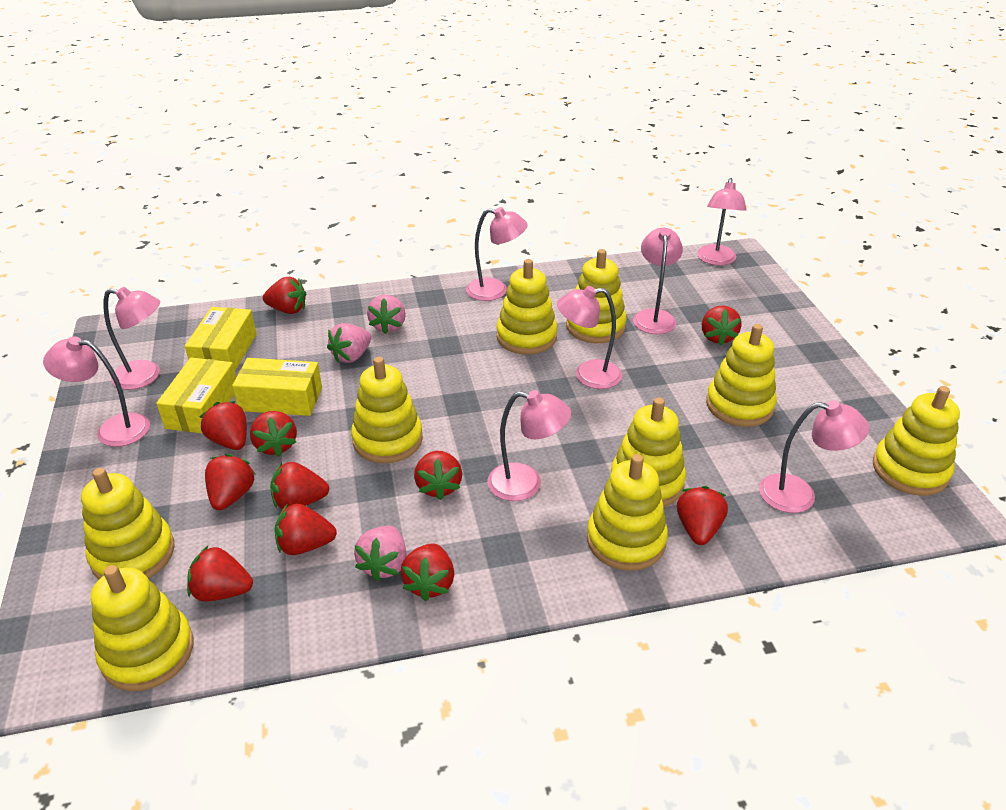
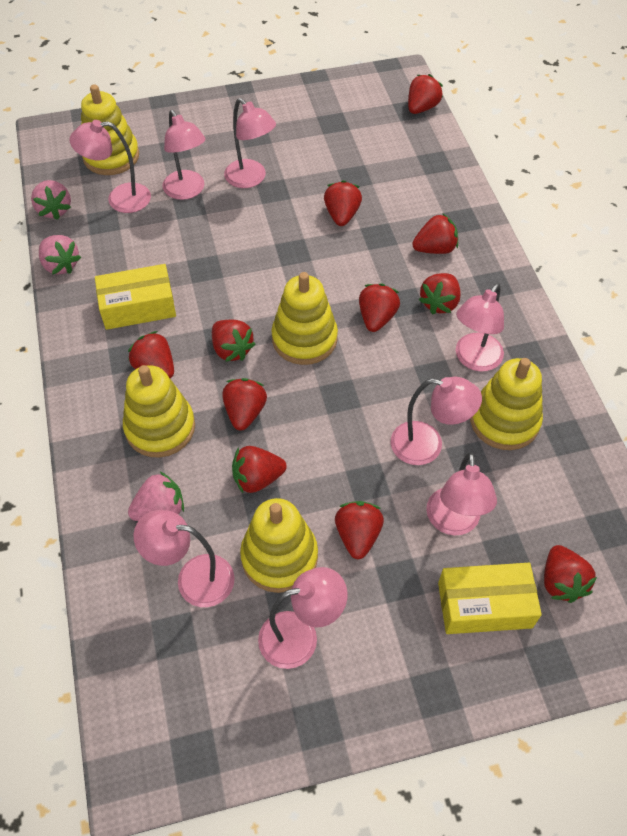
yellow box: 3 -> 2
yellow stacking toy: 9 -> 5

